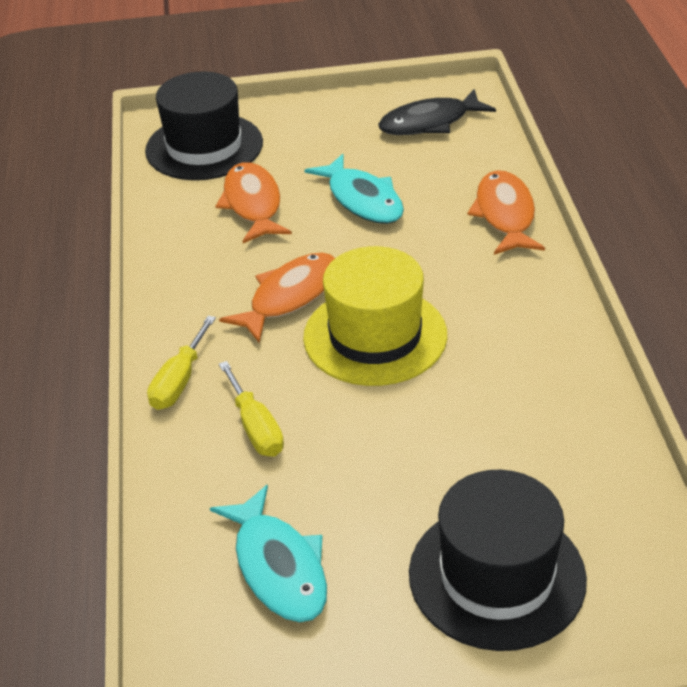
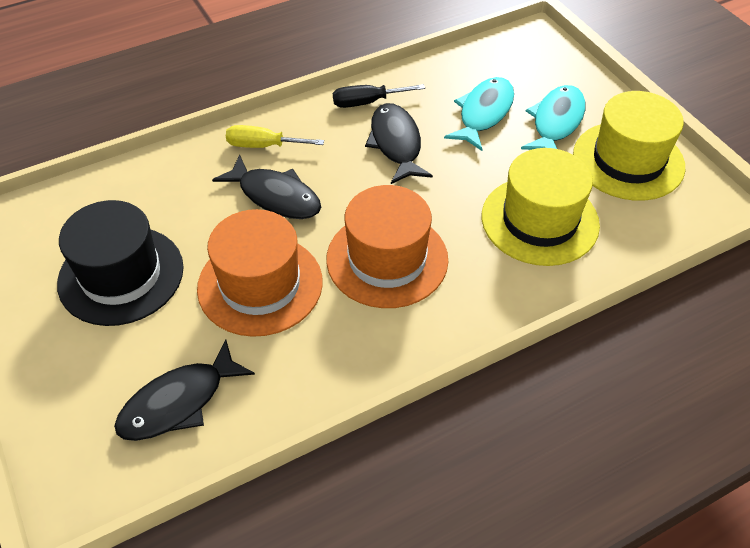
black fish: 1 -> 3
black hat: 2 -> 1
black screwdriver: 0 -> 1
orange fish: 3 -> 0
orange hat: 0 -> 2
yellow hat: 1 -> 2
yellow screwdriver: 2 -> 1

